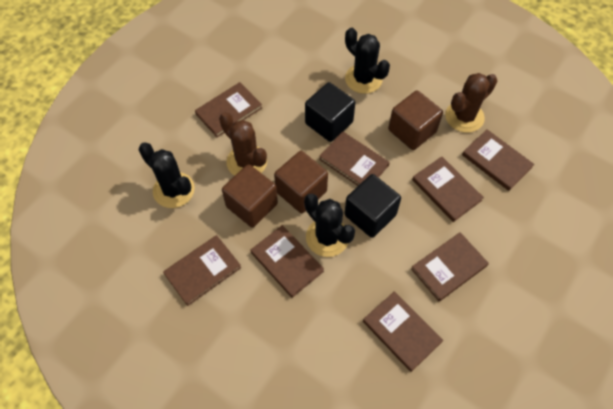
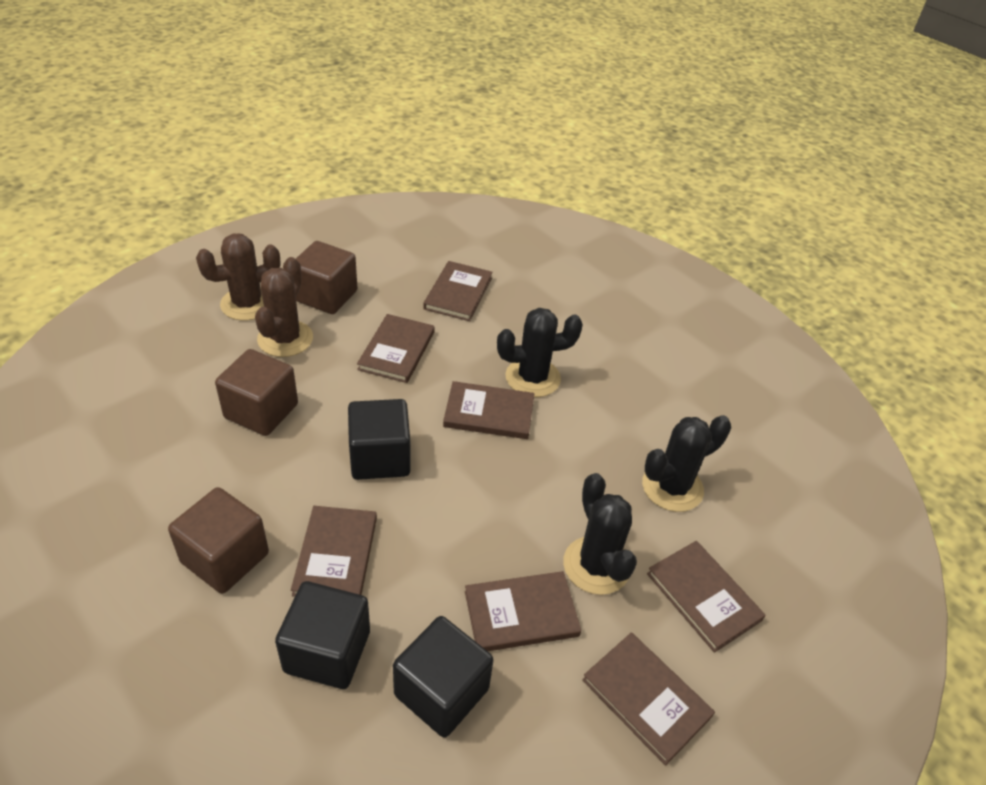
black cube: 2 -> 3
brown book: 8 -> 7

